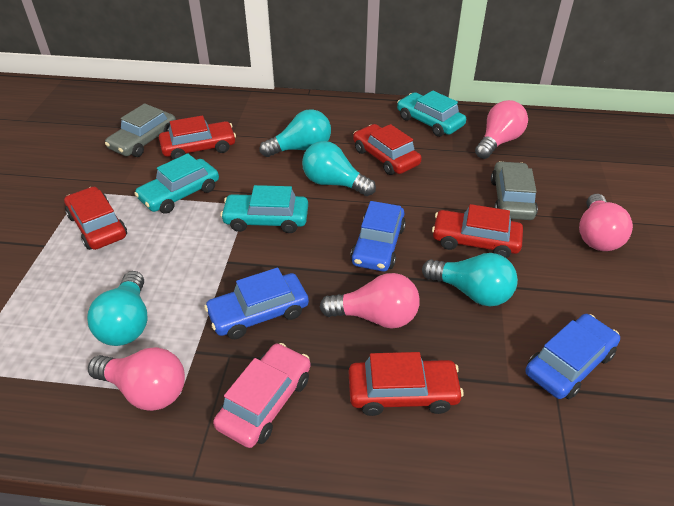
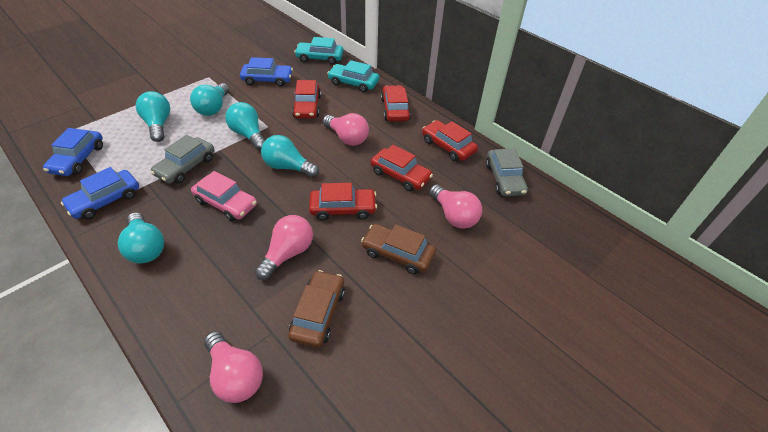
brown car: 0 -> 2
turquoise car: 3 -> 2
turquoise light bulb: 4 -> 5

